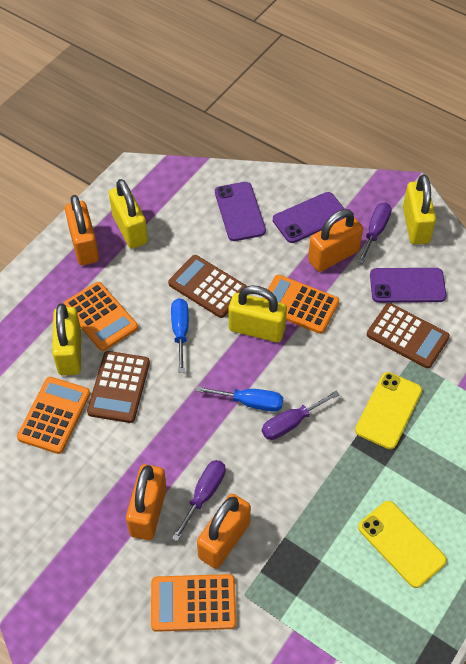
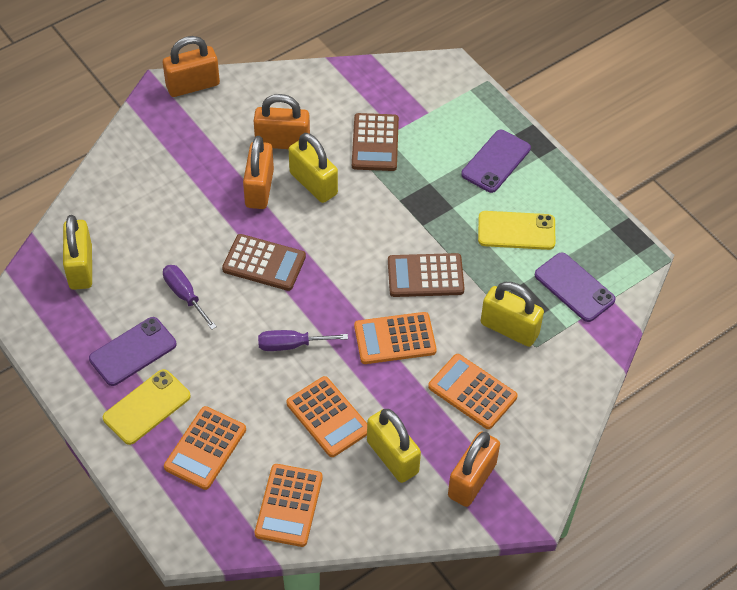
blue screwdriver: 2 -> 0
orange calculator: 4 -> 5
purple screwdriver: 3 -> 2

